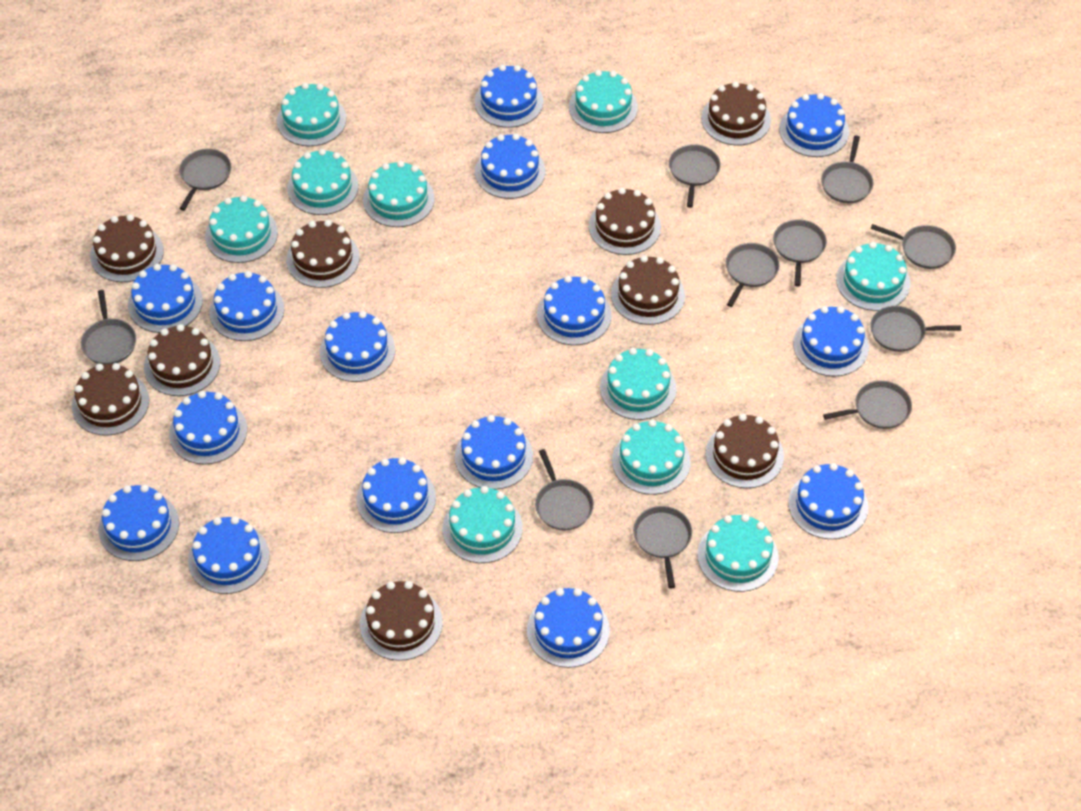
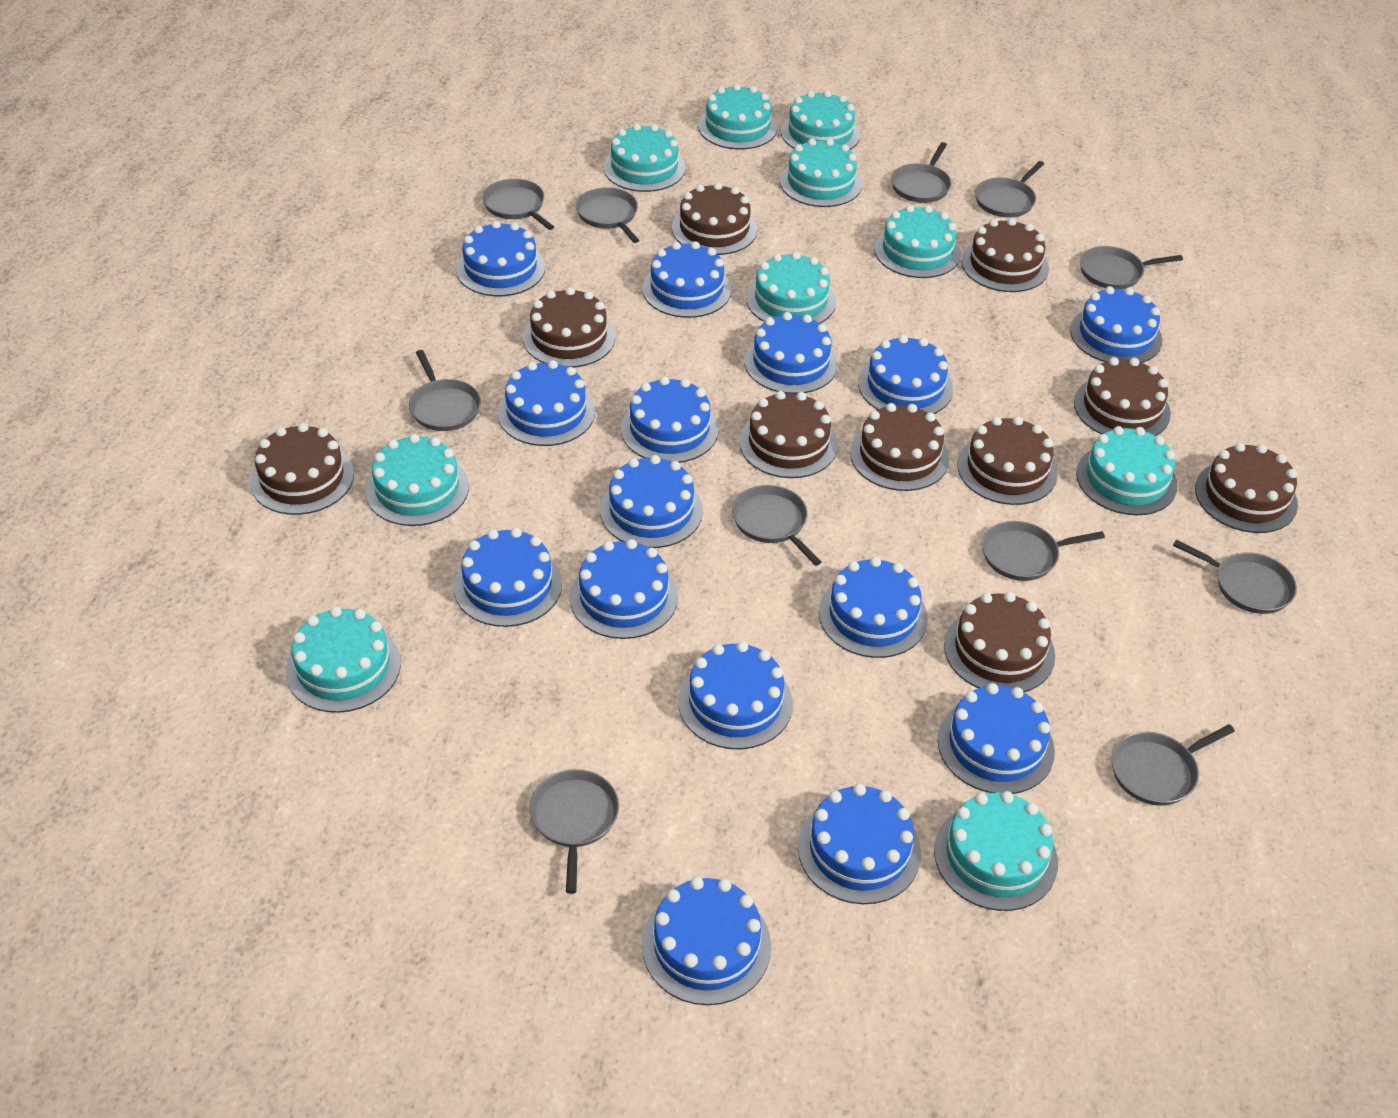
brown cake: 9 -> 10

